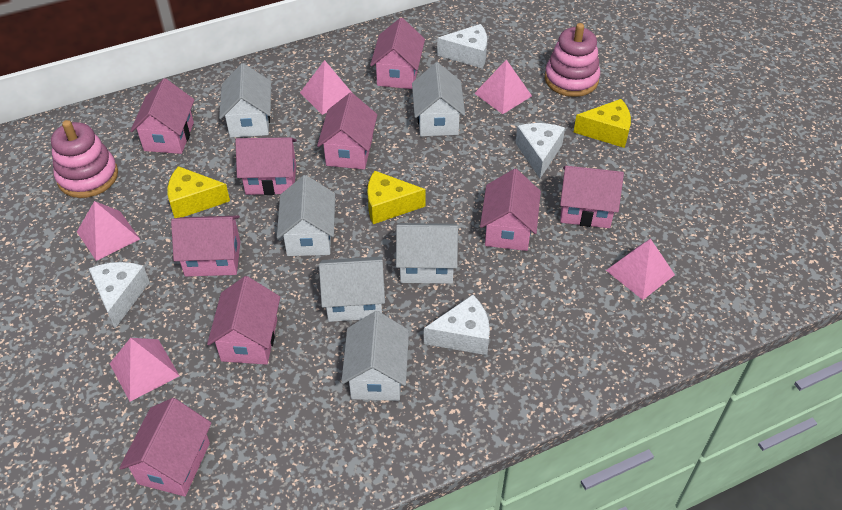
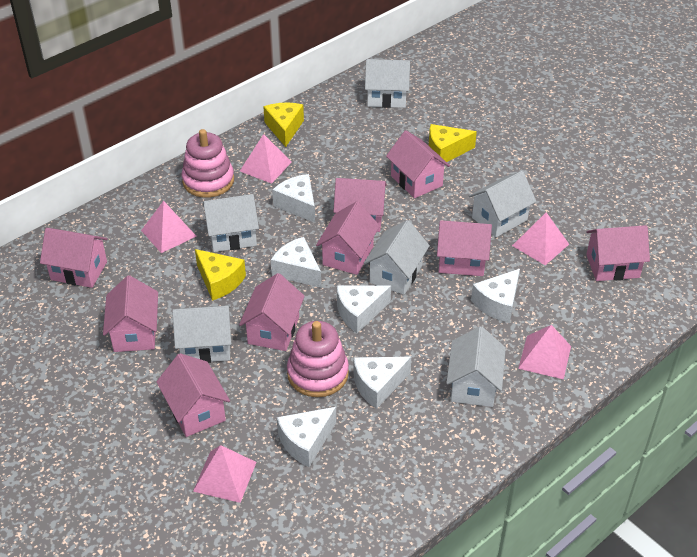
white cheese: 4 -> 6

